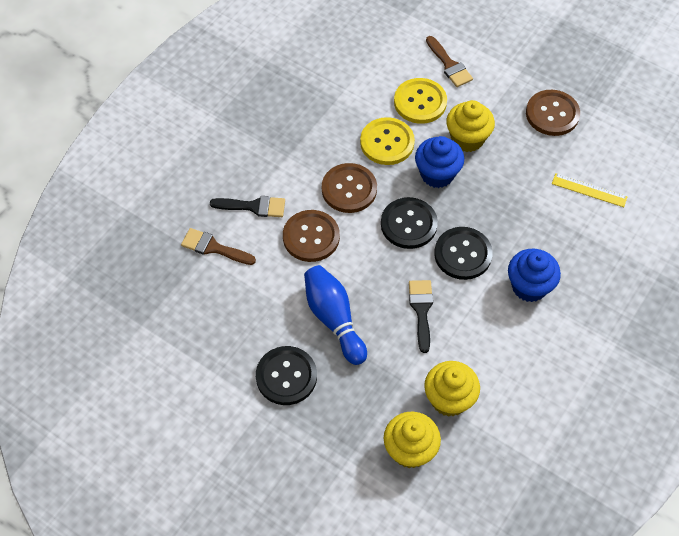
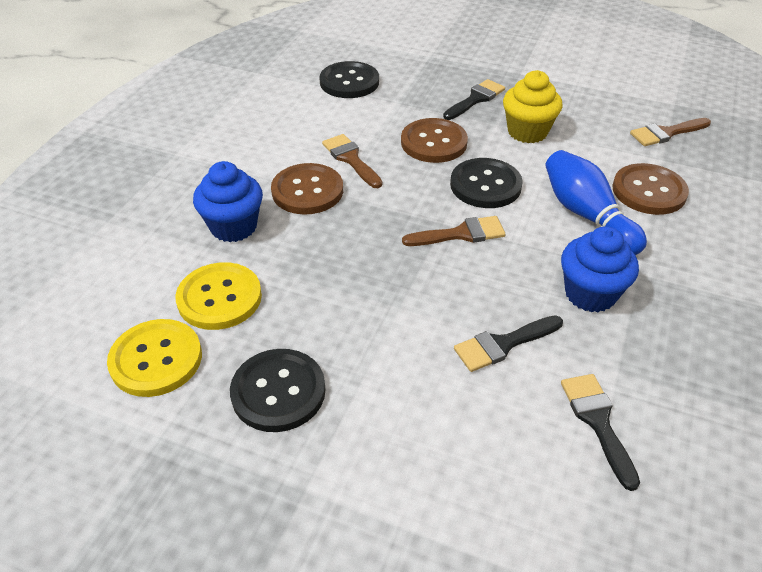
black brush: 2 -> 3
brown brush: 2 -> 3
yellow cupcake: 3 -> 1
yellow ruler: 1 -> 0

